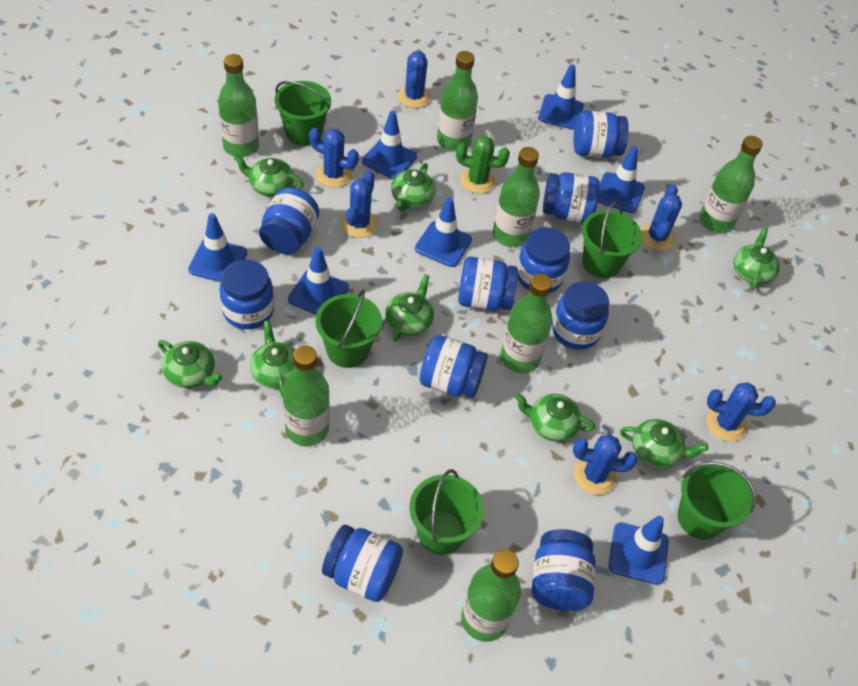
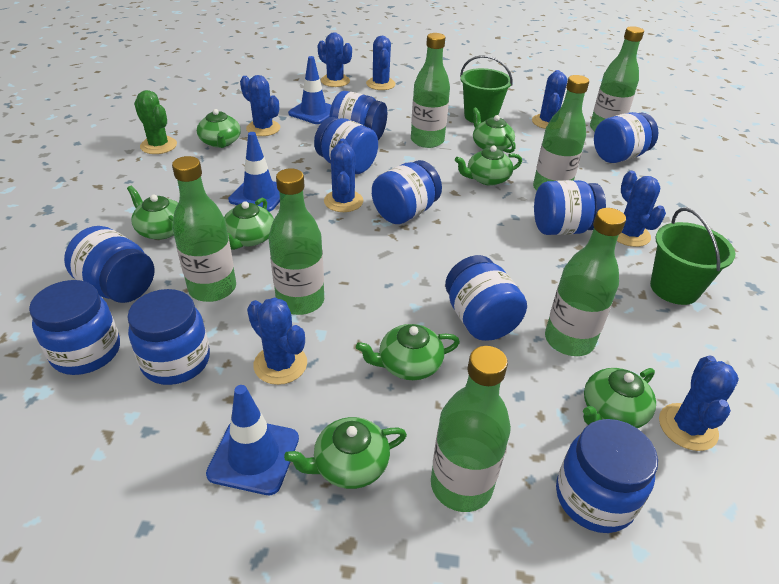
blue cactus: 6 -> 8
blue traffic cone: 7 -> 3
green bucket: 5 -> 2

